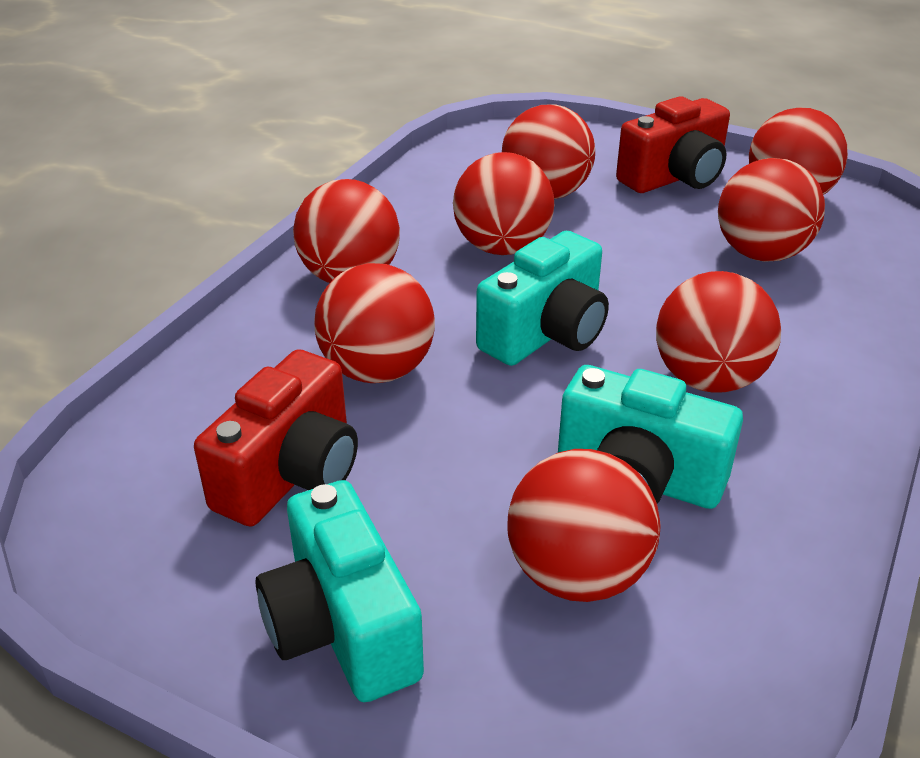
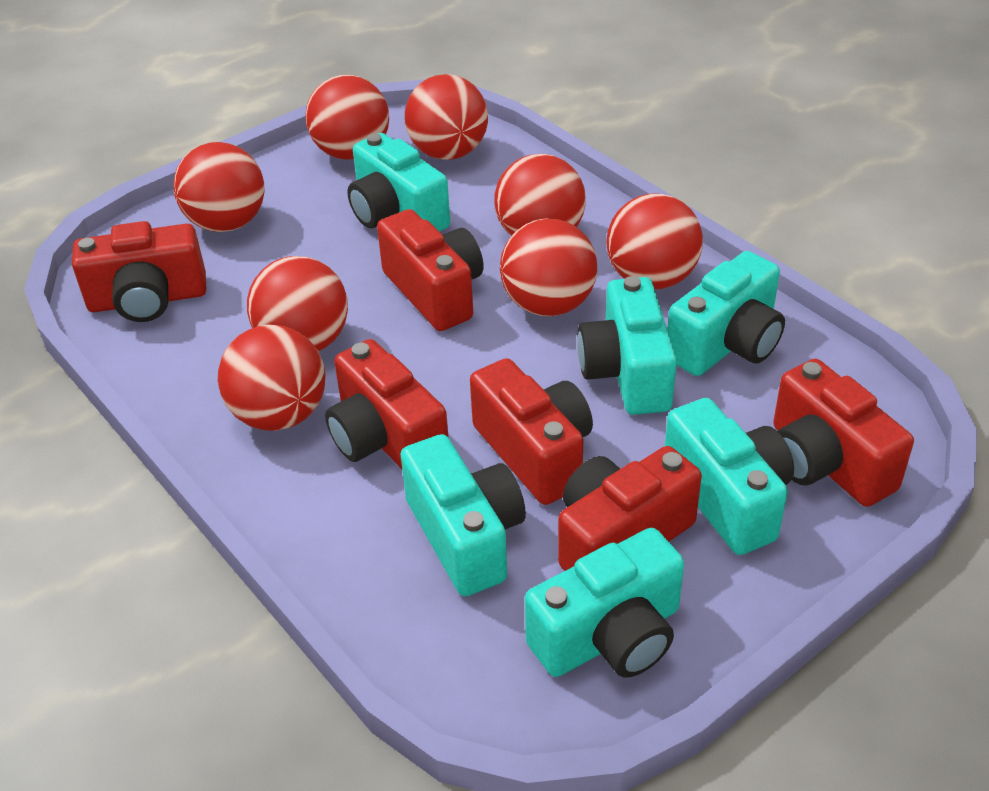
red camera: 2 -> 6
turquoise camera: 3 -> 6

